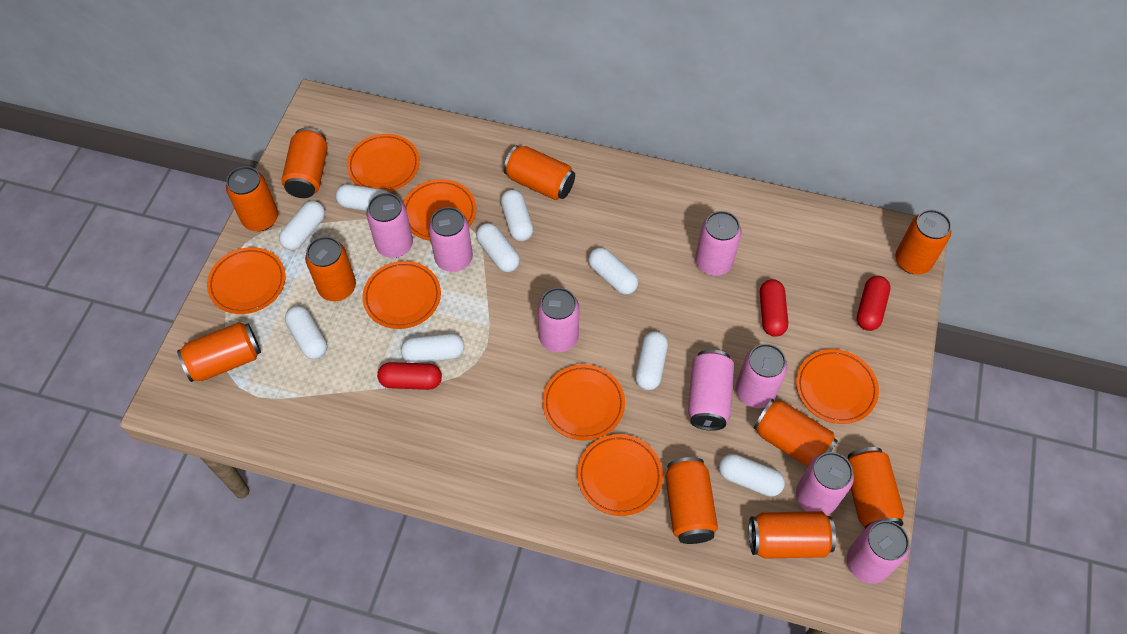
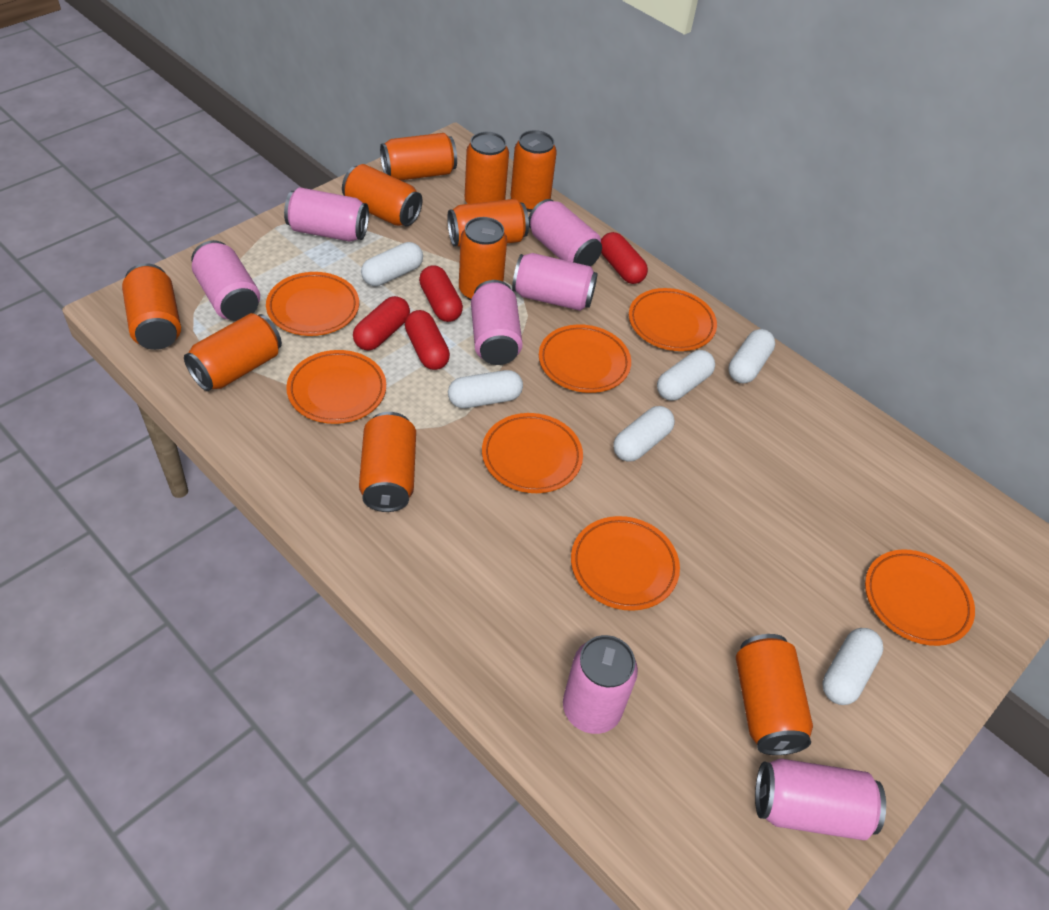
pink can: 8 -> 7
red capsule: 3 -> 4
white capsule: 9 -> 6

